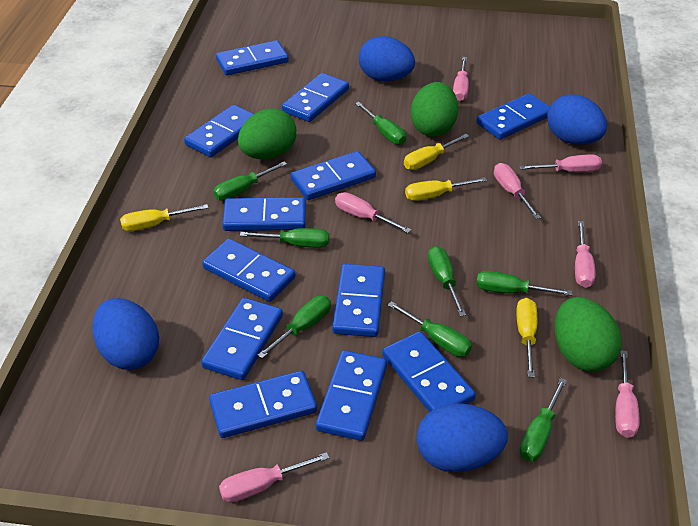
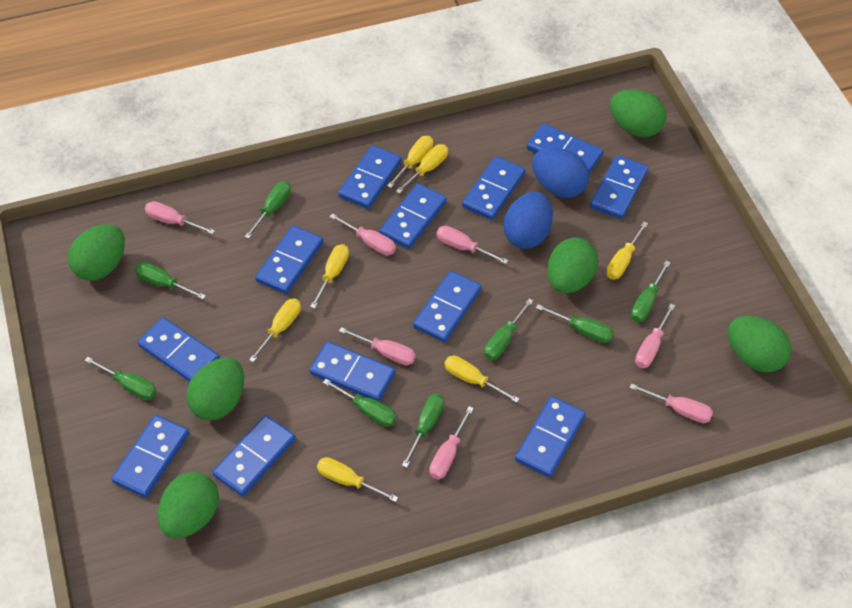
blue egg: 4 -> 2
green egg: 3 -> 6
yellow screwdriver: 4 -> 7

